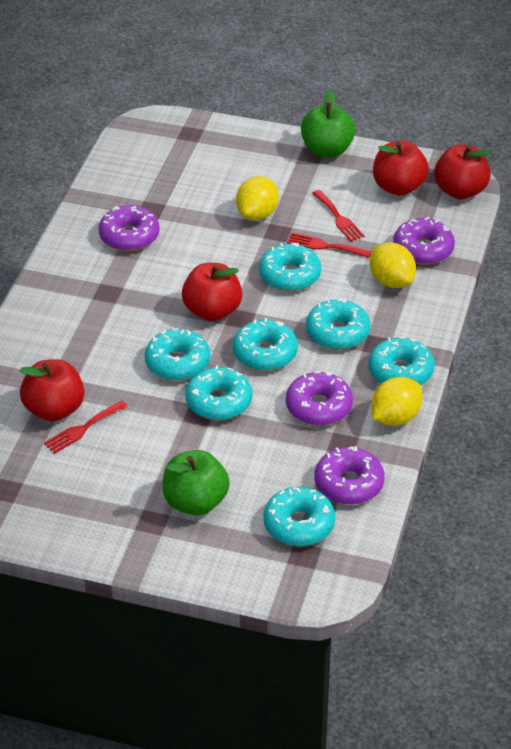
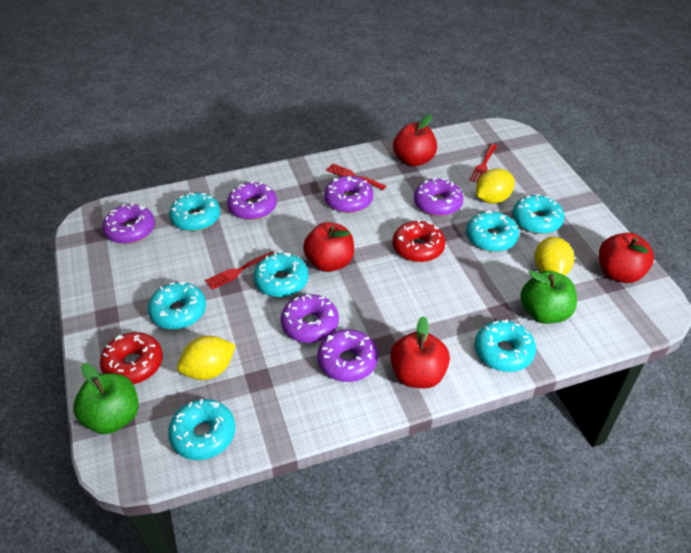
purple donut: 4 -> 6
red donut: 0 -> 2

